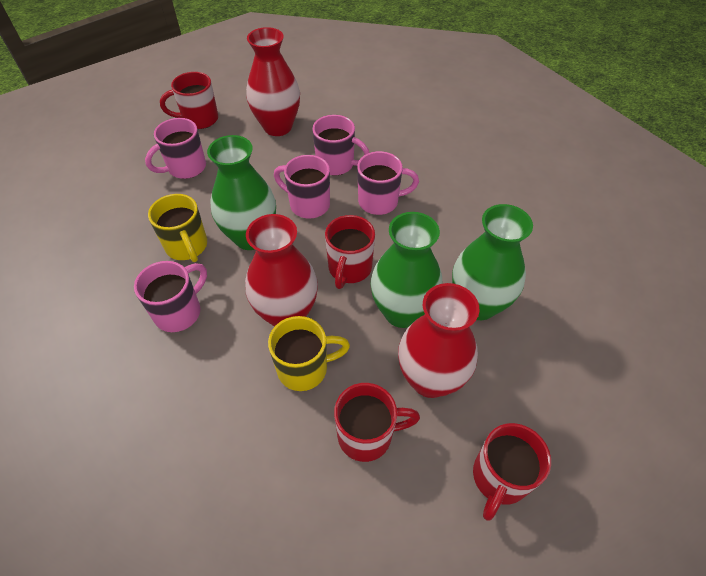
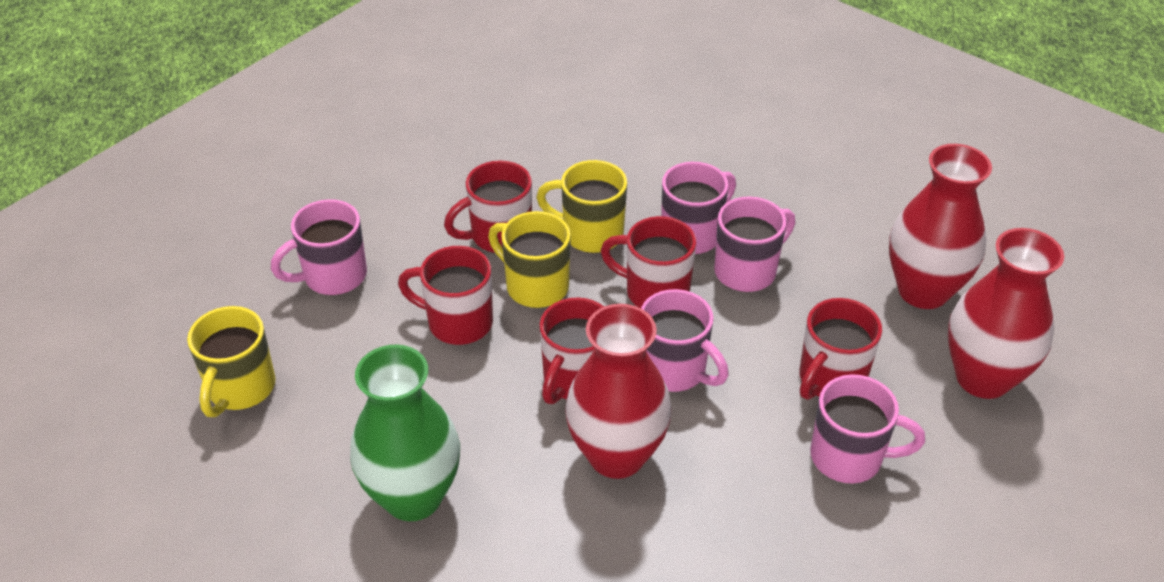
green vase: 3 -> 1
red mug: 4 -> 5
yellow mug: 2 -> 3

